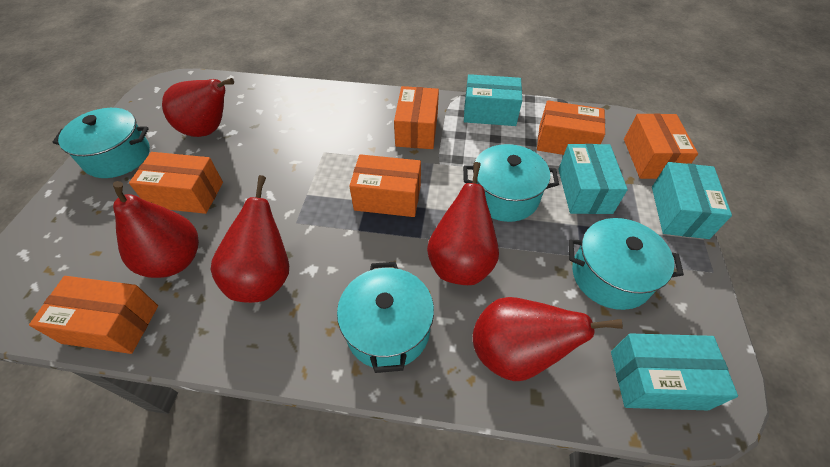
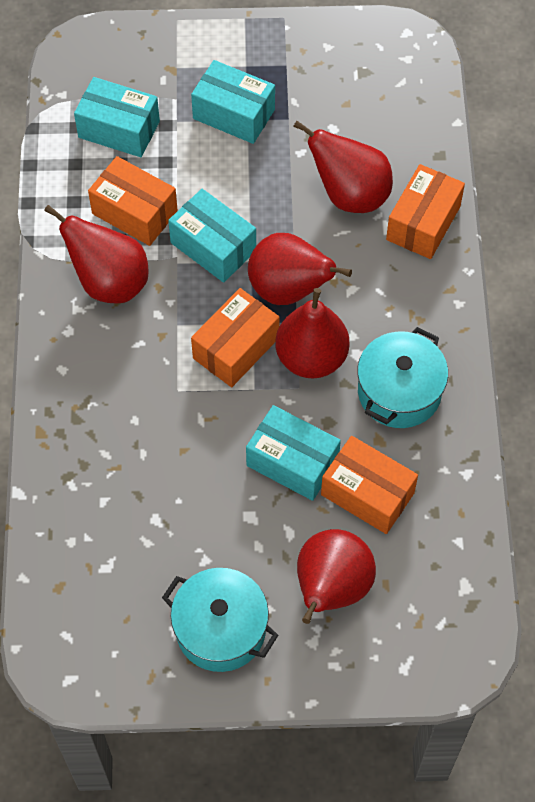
orange box: 6 -> 4
turquoise pot: 4 -> 2

